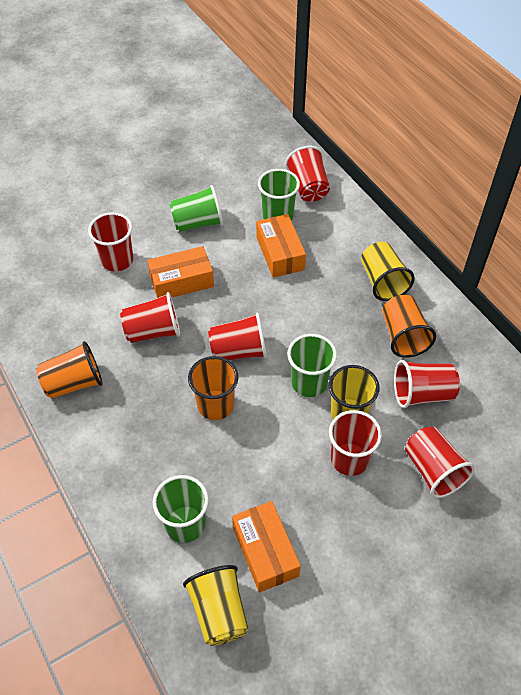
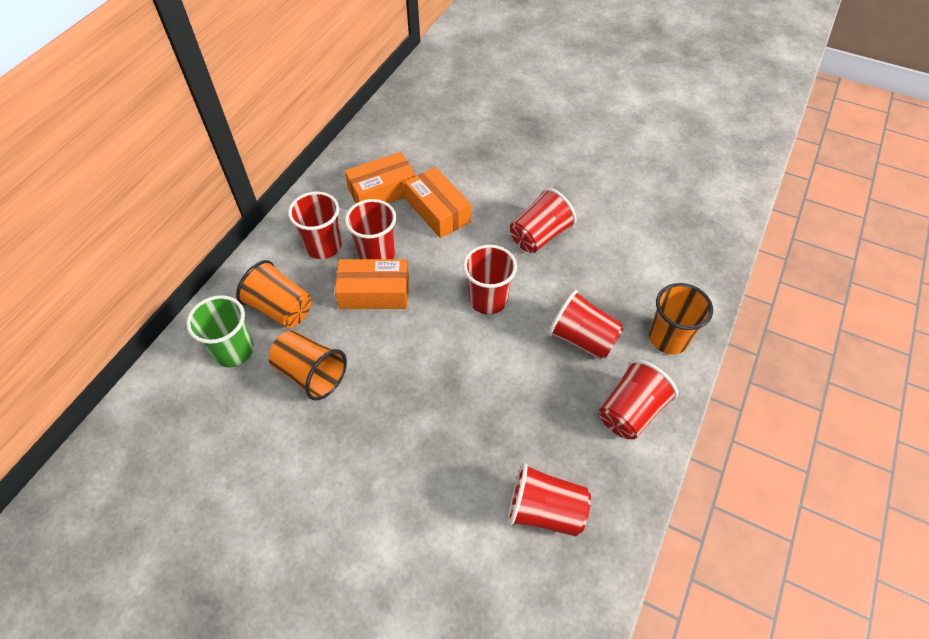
green cup: 4 -> 1
yellow cup: 3 -> 0

